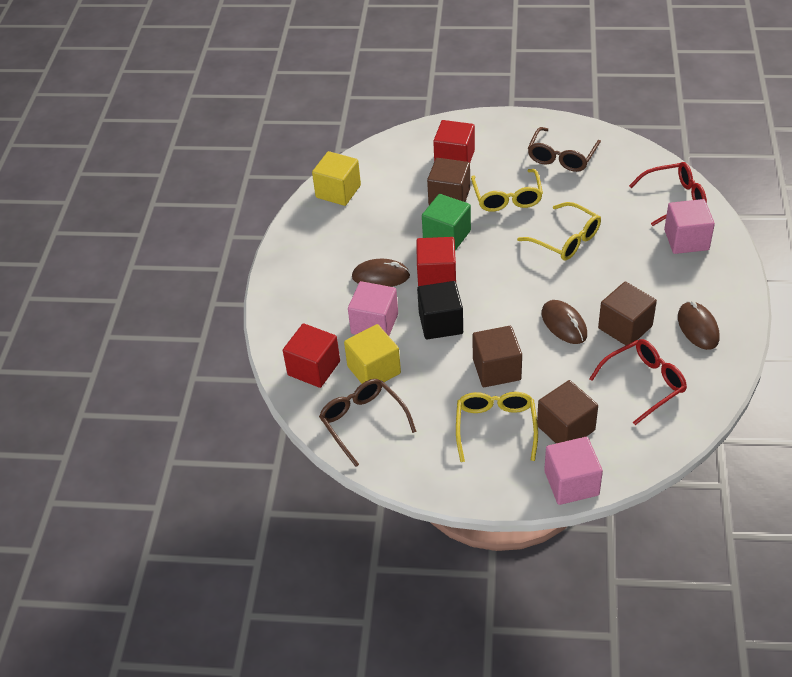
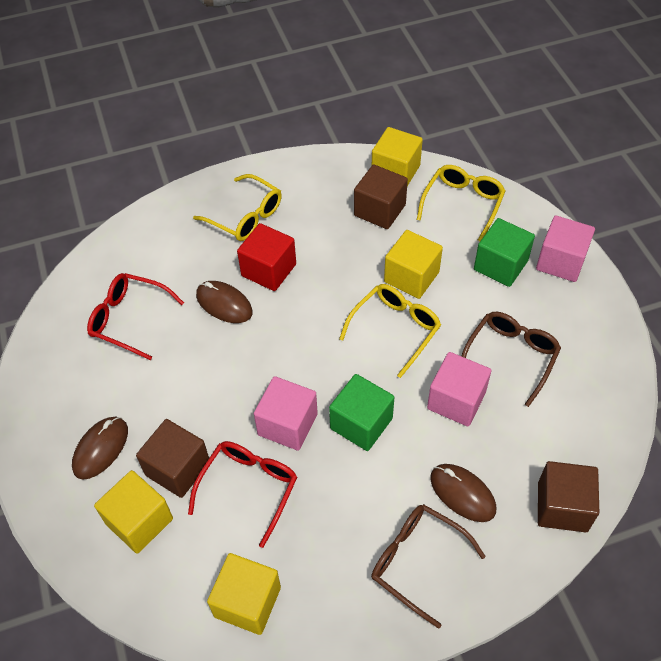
black cube: 1 -> 0
brown cube: 4 -> 3
green cube: 1 -> 2
red cube: 3 -> 1
yellow cube: 2 -> 4

